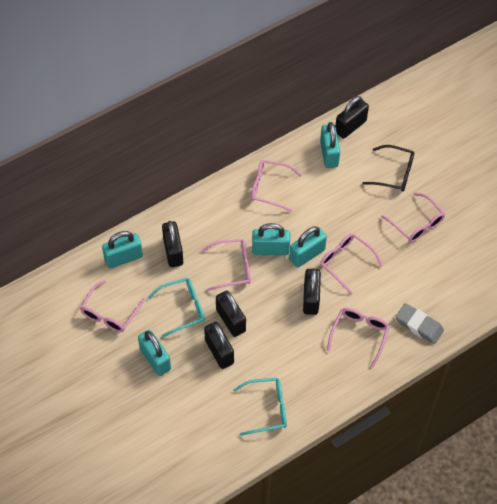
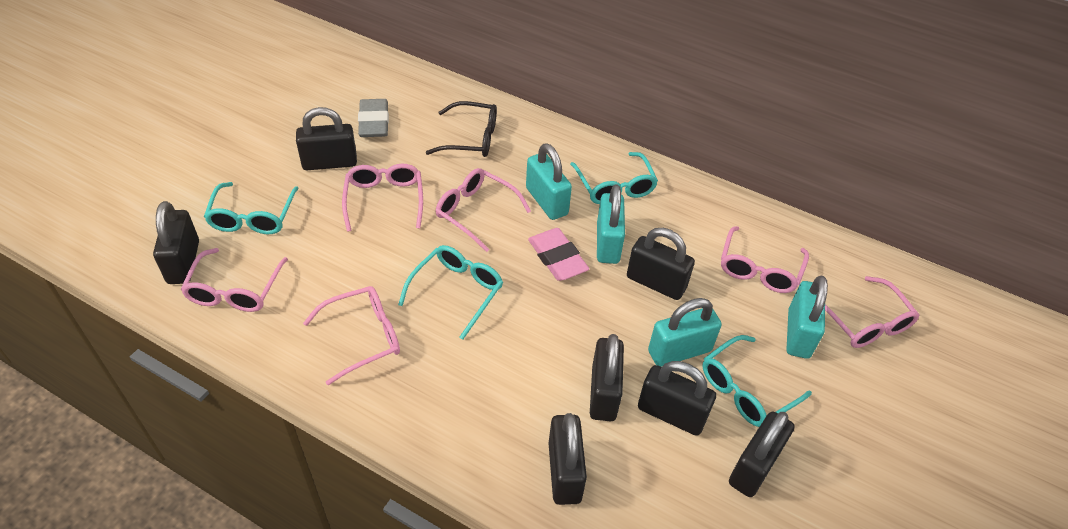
black padlock: 5 -> 7
pink eraser: 0 -> 1
turquoise glasses: 2 -> 4
turquoise padlock: 5 -> 4

